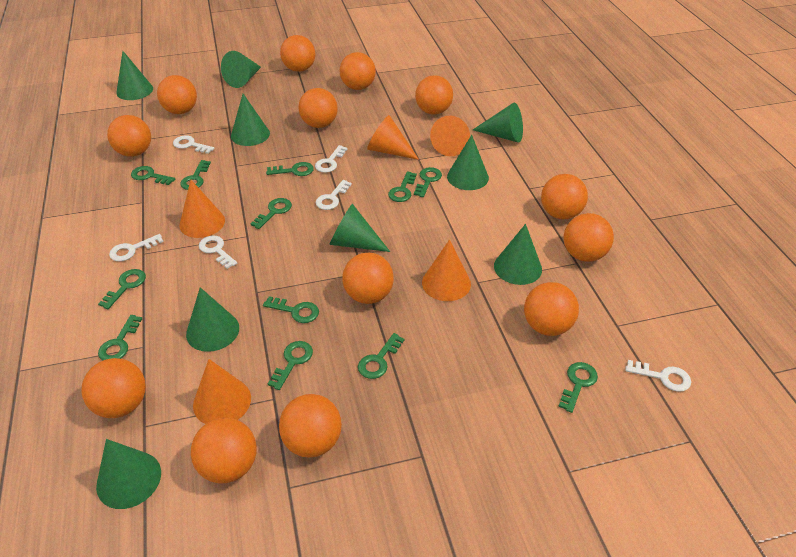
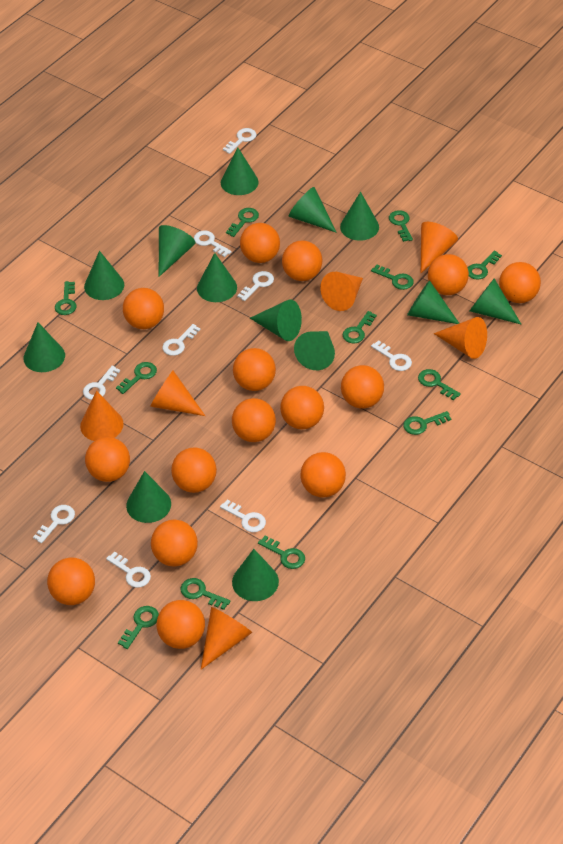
green cone: 9 -> 13
orange ball: 13 -> 15
orange cone: 5 -> 6
white key: 6 -> 9

